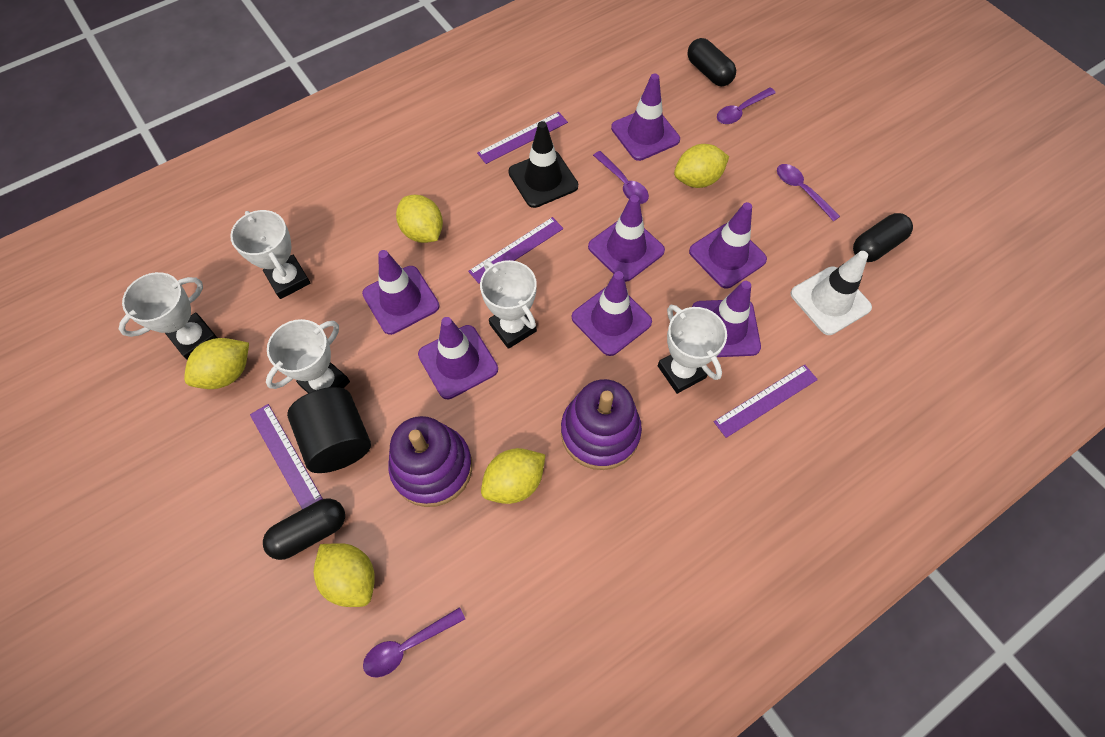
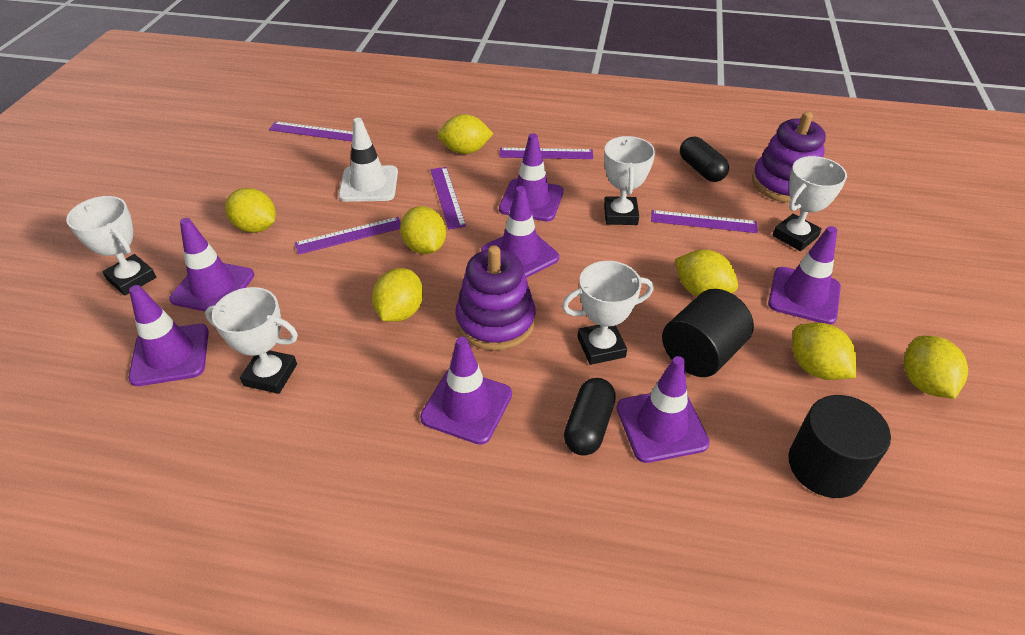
black capsule: 3 -> 2
black cylinder: 1 -> 2
black traffic cone: 1 -> 0
purple ruler: 4 -> 5
purple spoon: 4 -> 0
yellow lemon: 5 -> 7

